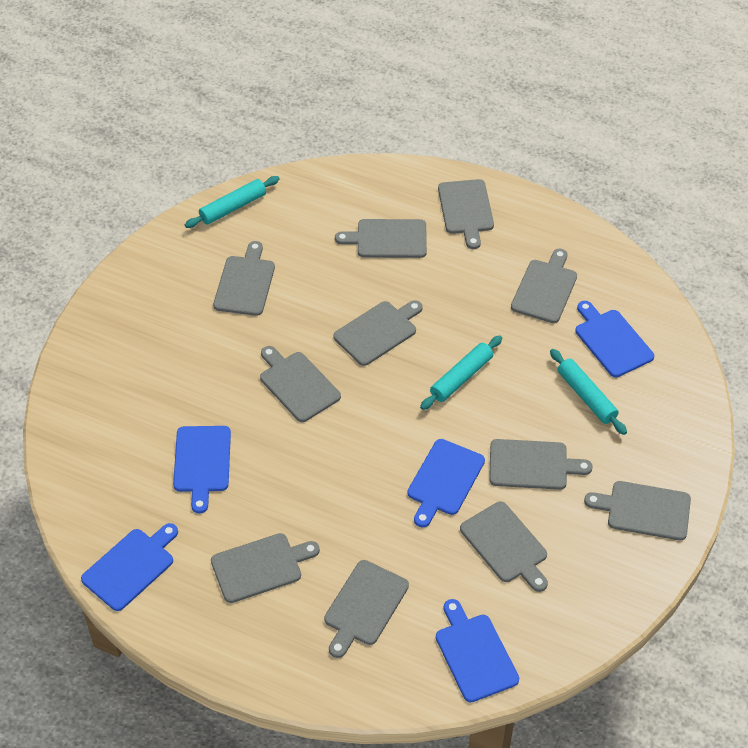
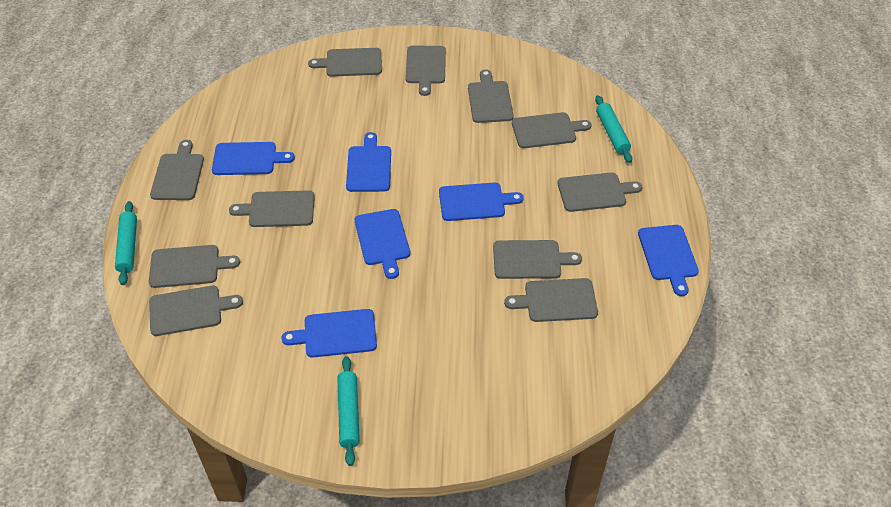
blue cutting board: 5 -> 6

